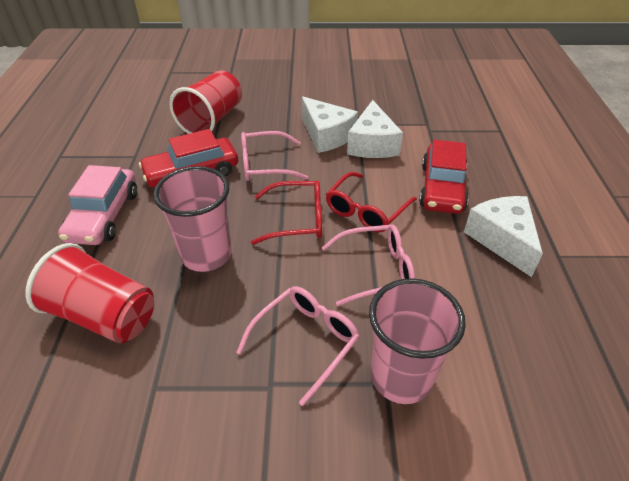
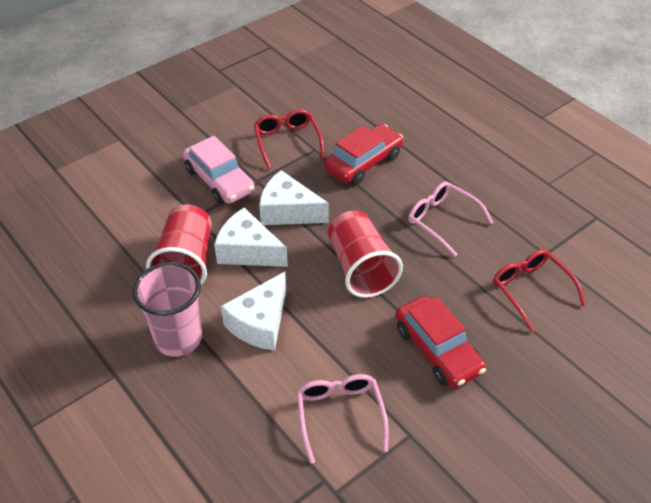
pink cup: 2 -> 1
pink glasses: 3 -> 2

